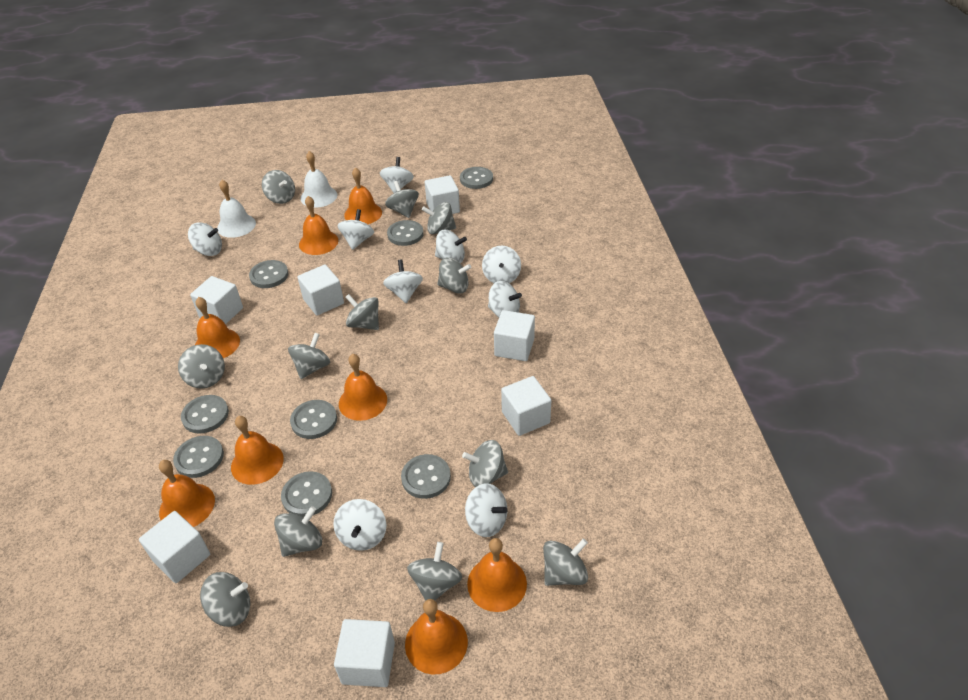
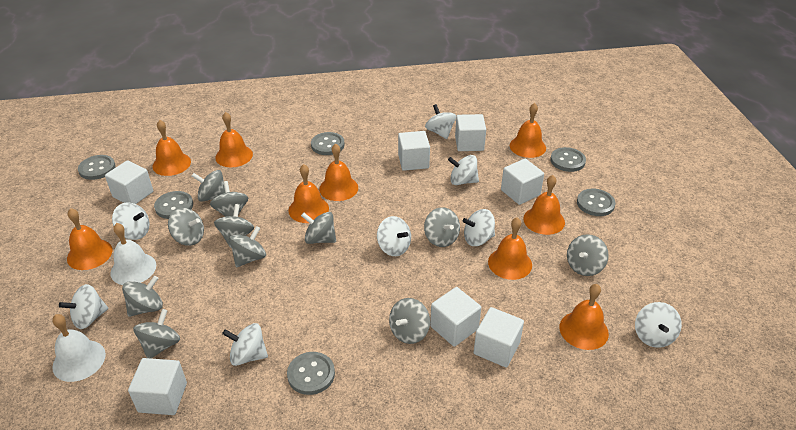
grey button: 8 -> 6
grey spinning top: 12 -> 11
orange bell: 8 -> 9
white spinning top: 9 -> 8

